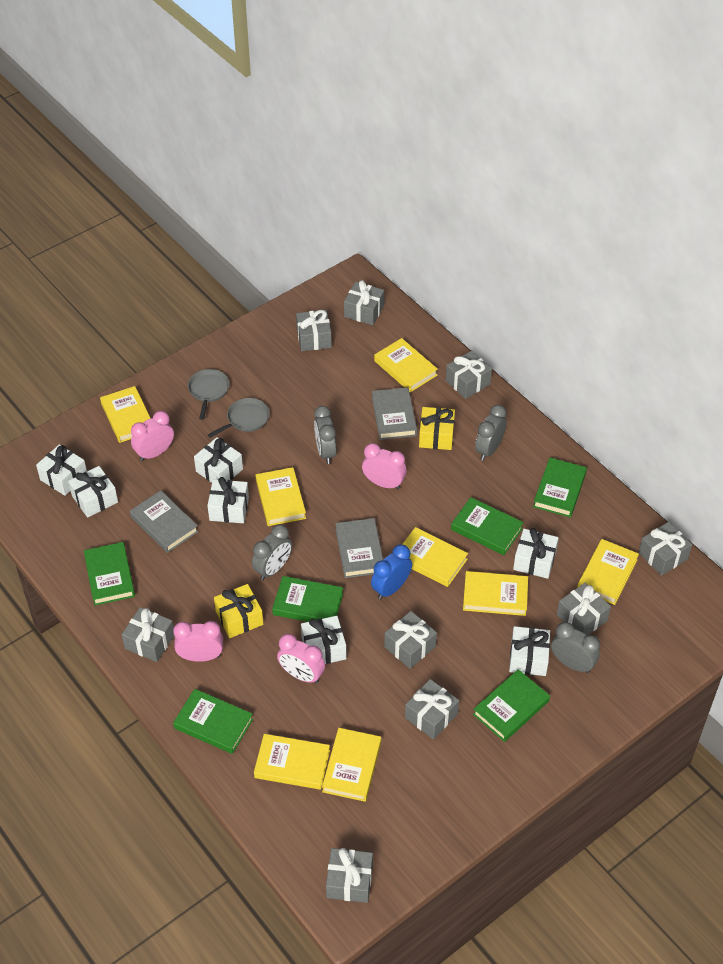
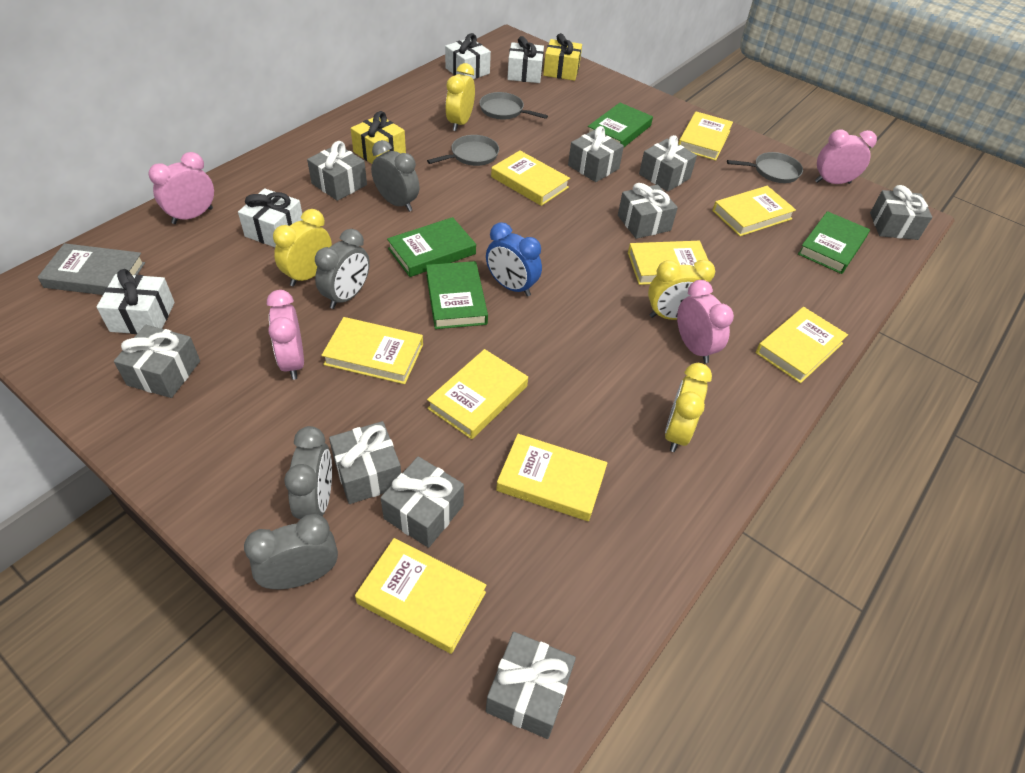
green book: 6 -> 4
grey book: 3 -> 1
grey pan: 2 -> 3
white gift: 7 -> 4
yellow book: 8 -> 9
yellow clock: 0 -> 4

